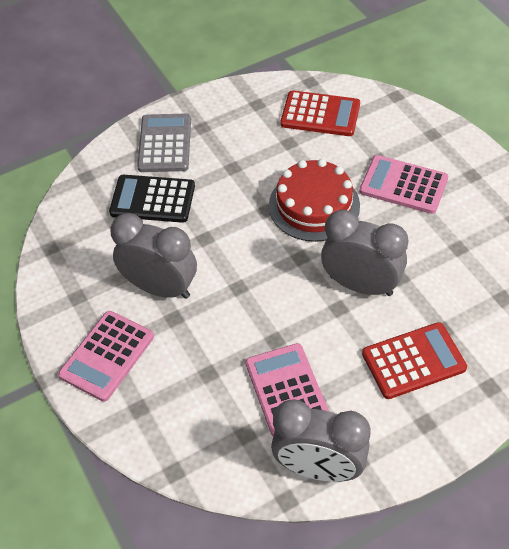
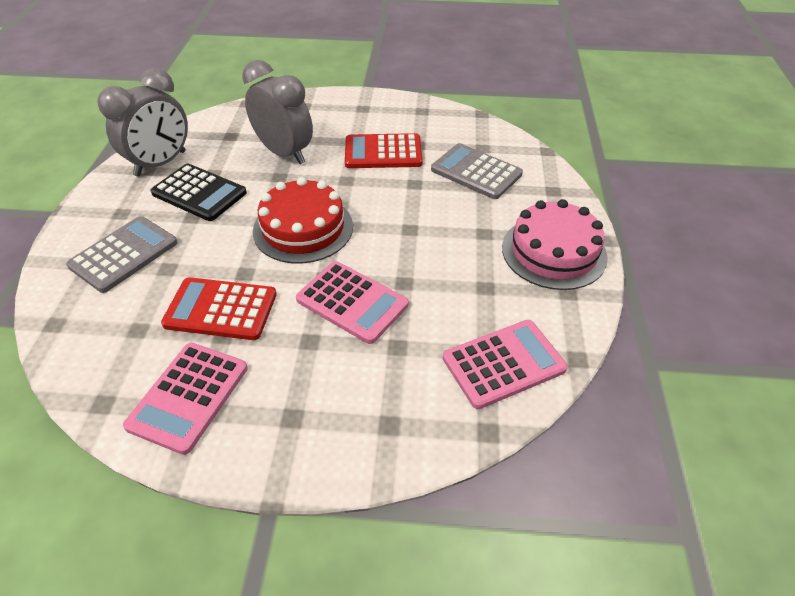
grey calculator: 1 -> 2
grey clock: 3 -> 2
pink cake: 0 -> 1

